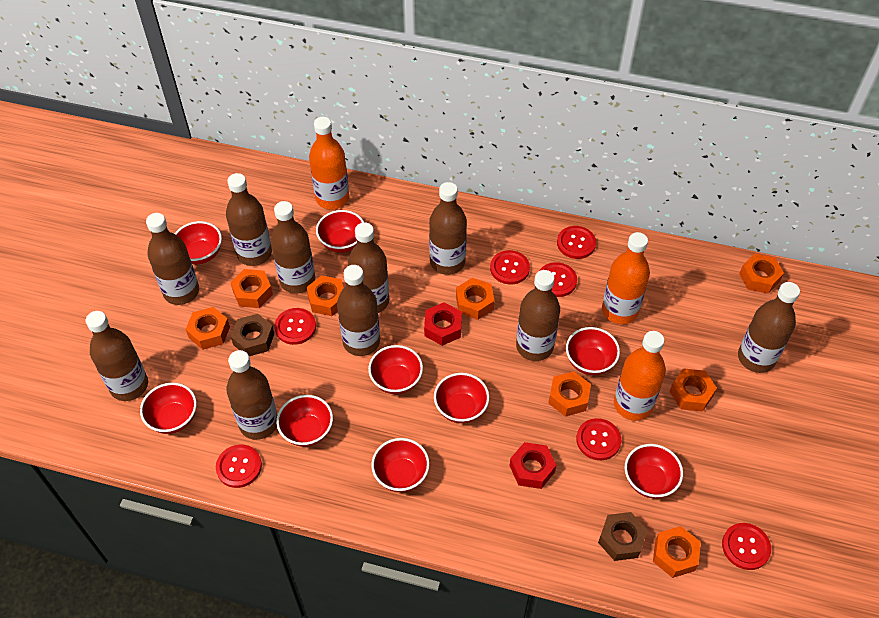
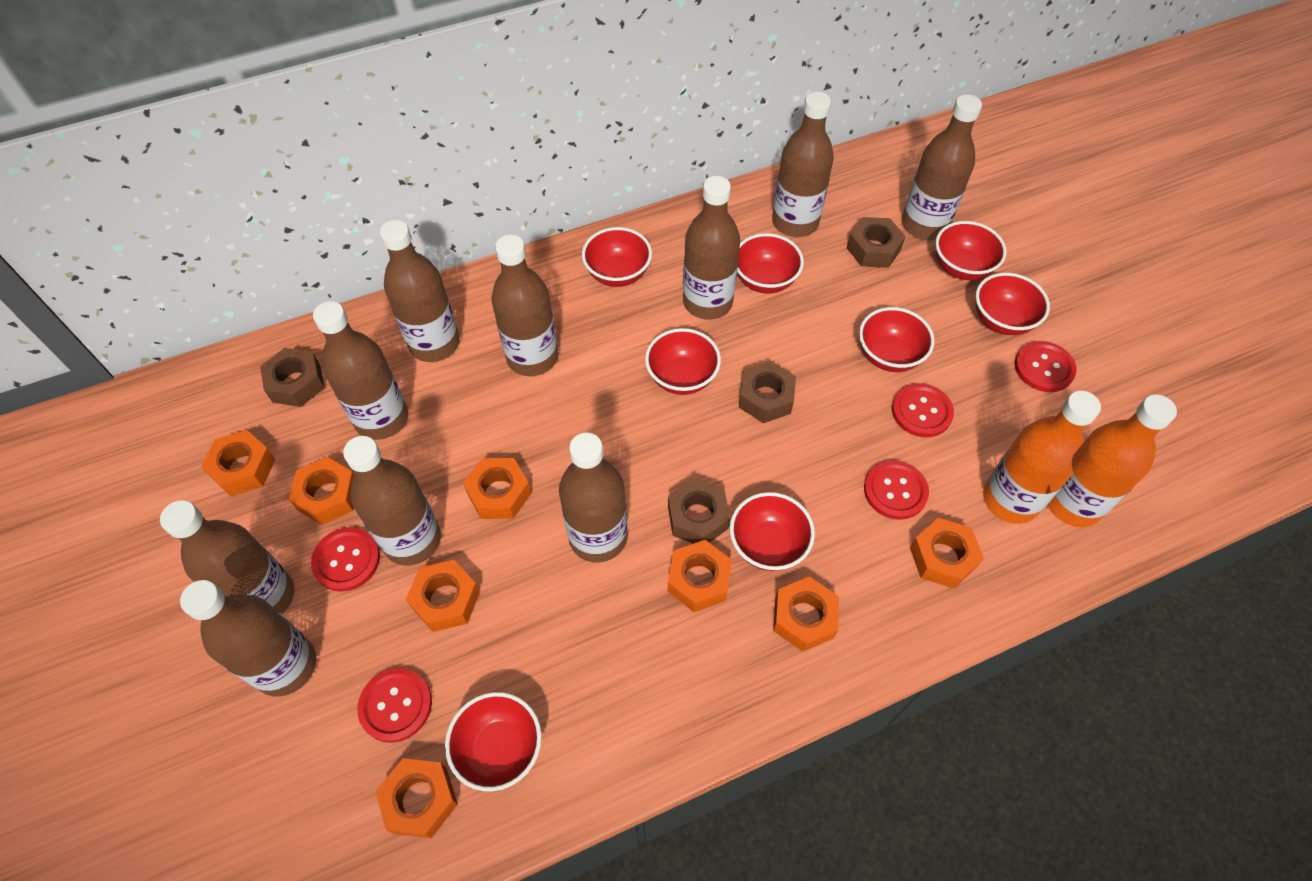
brown nut: 2 -> 4
orange bottle: 3 -> 2
red bowl: 9 -> 8
red button: 7 -> 5
red nut: 2 -> 0

